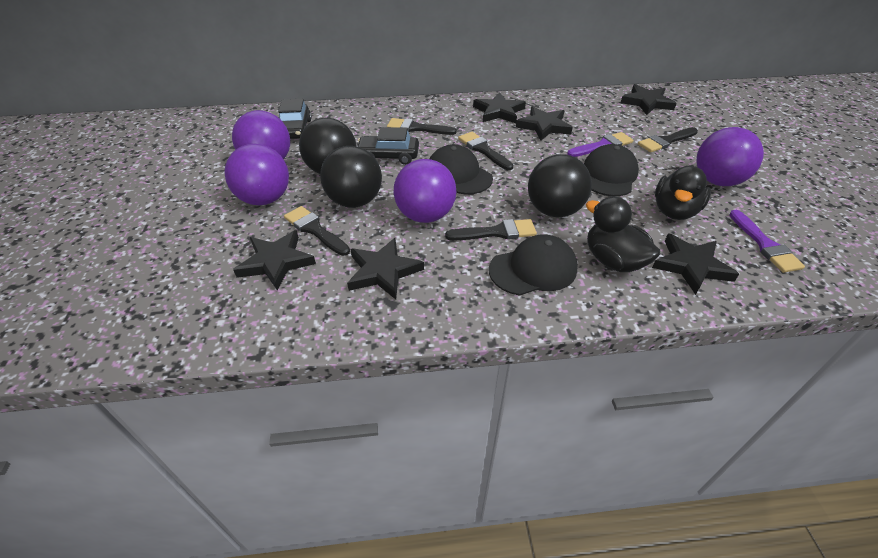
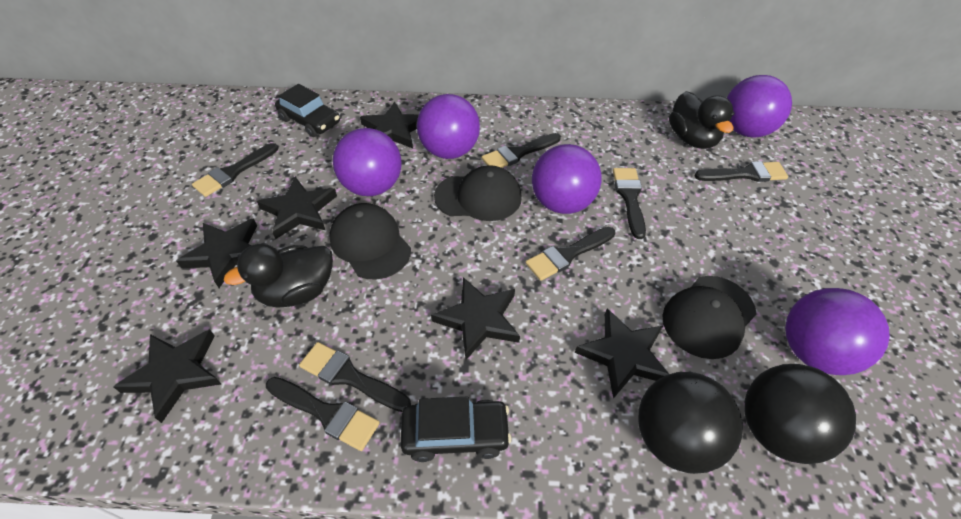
black ball: 3 -> 2
black brush: 5 -> 7
purple ball: 4 -> 5
purple brush: 2 -> 0

